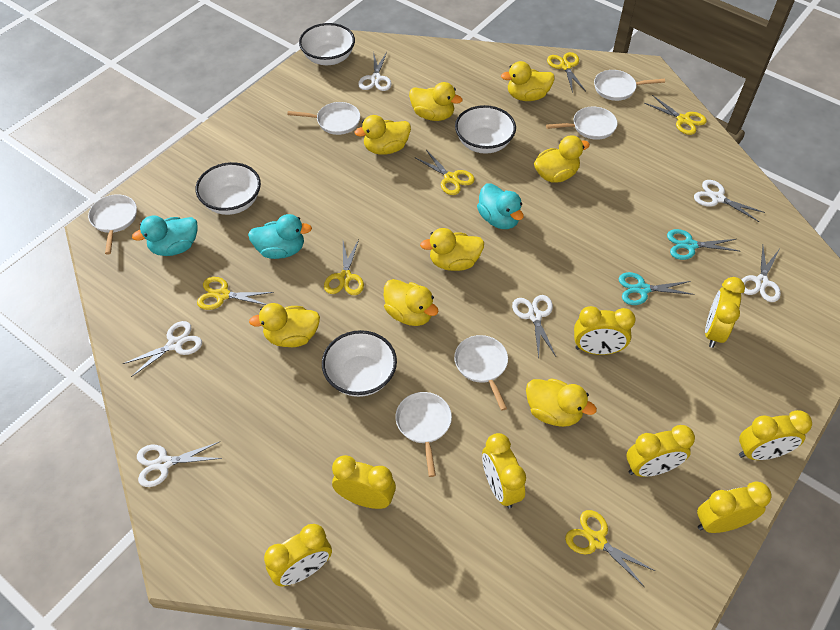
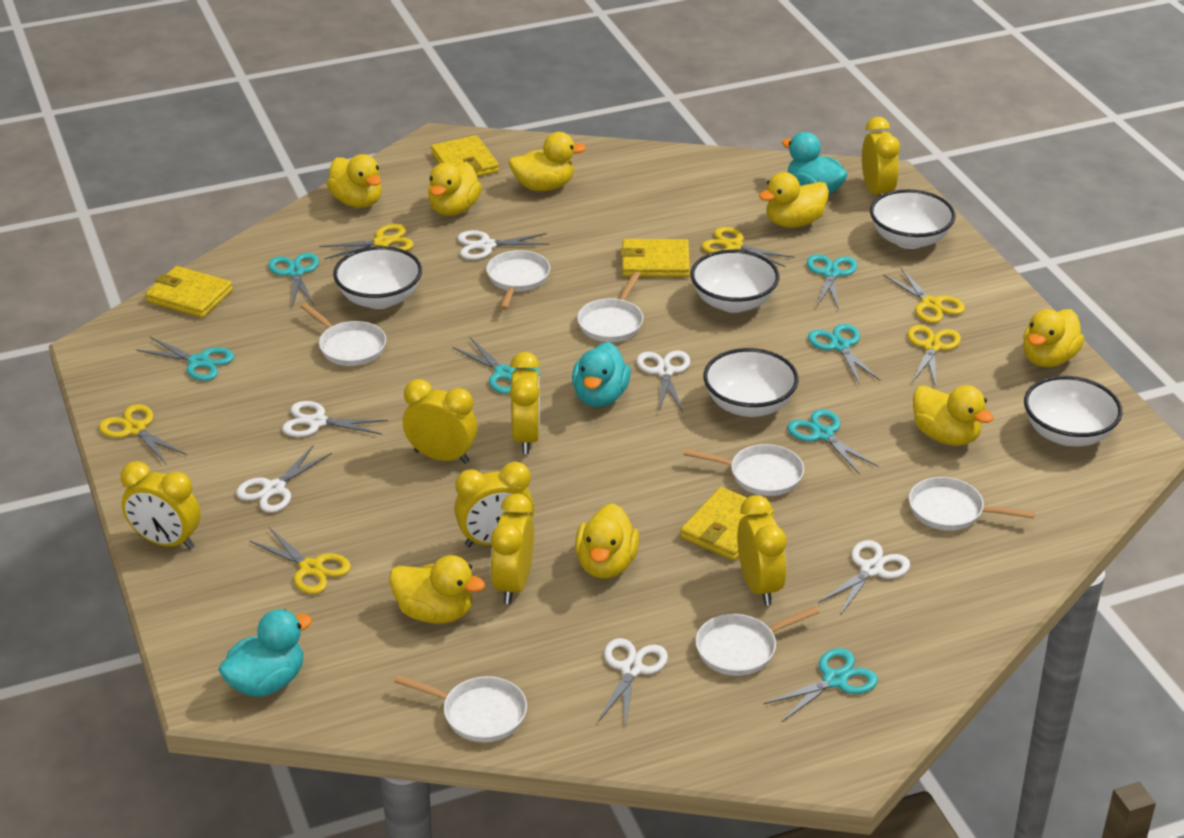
turquoise scissors: 2 -> 7
white bowl: 4 -> 5
white pan: 6 -> 7
yellow clock: 8 -> 7
yellow wallet: 0 -> 4

